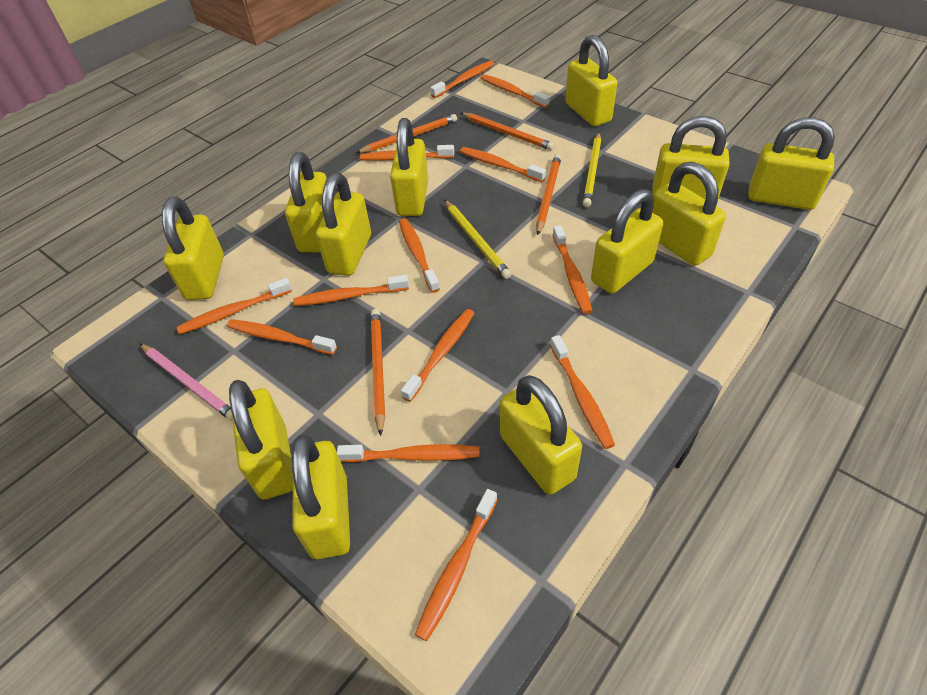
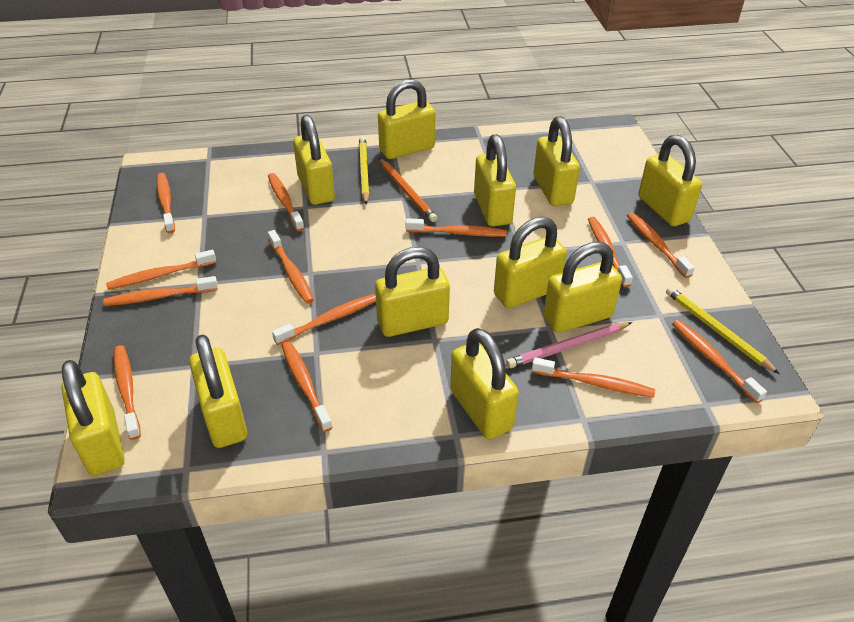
orange pencil: 4 -> 1
yellow padlock: 12 -> 11

